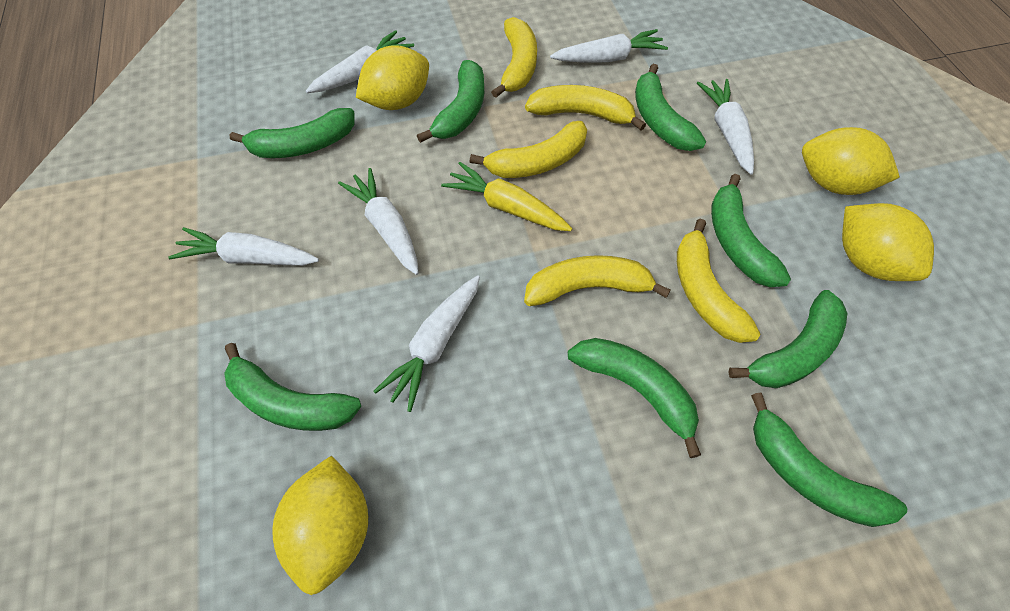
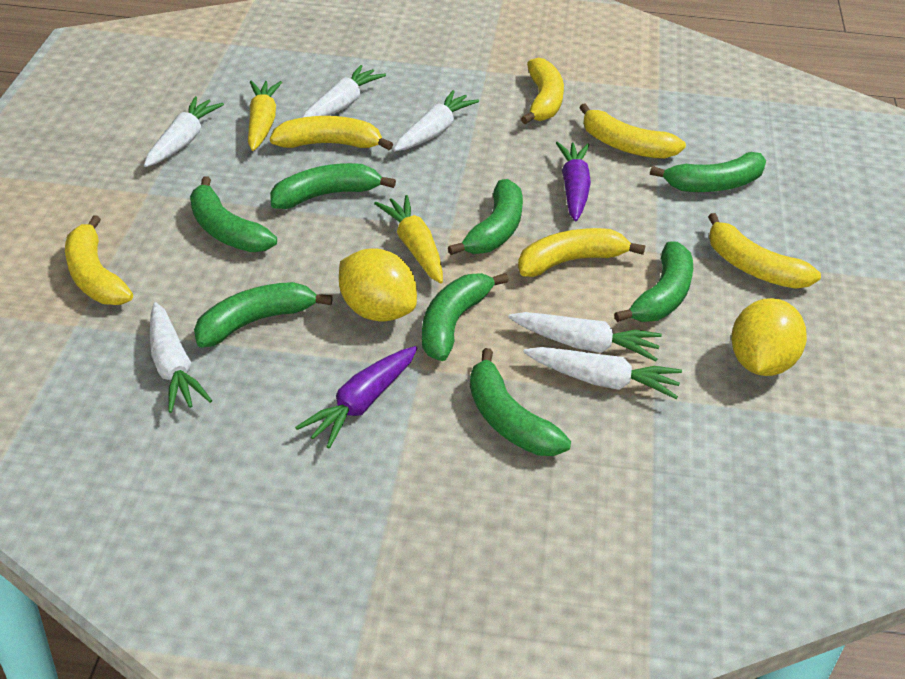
purple carrot: 0 -> 2
yellow banana: 5 -> 6
yellow carrot: 1 -> 2
yellow lemon: 4 -> 2

